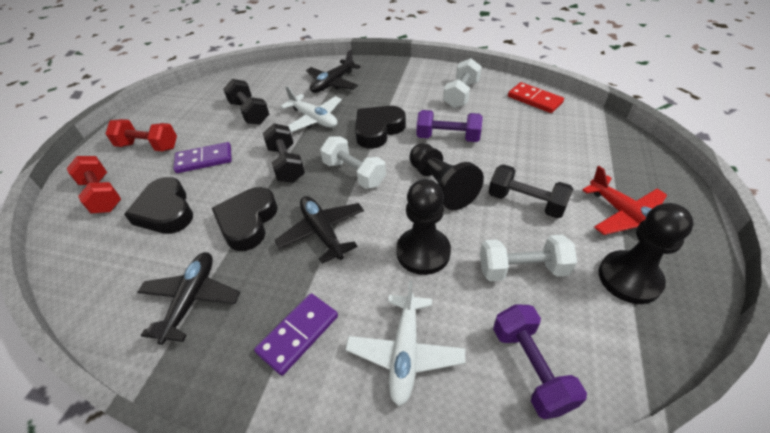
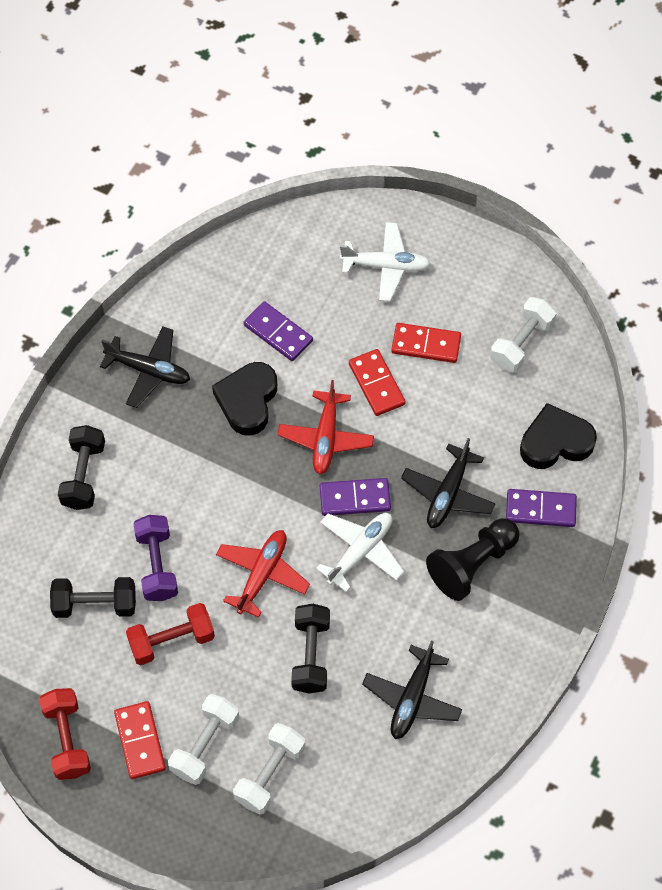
black heart: 3 -> 2
black pawn: 3 -> 1
purple domino: 2 -> 3
purple dumbbell: 2 -> 1
red domino: 1 -> 3
red plane: 1 -> 2

